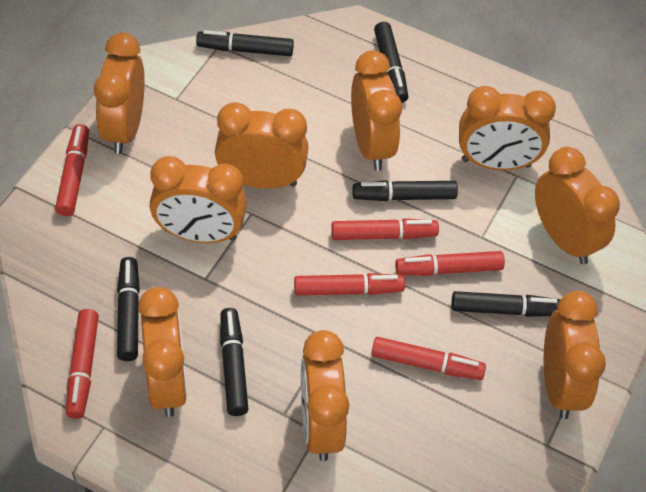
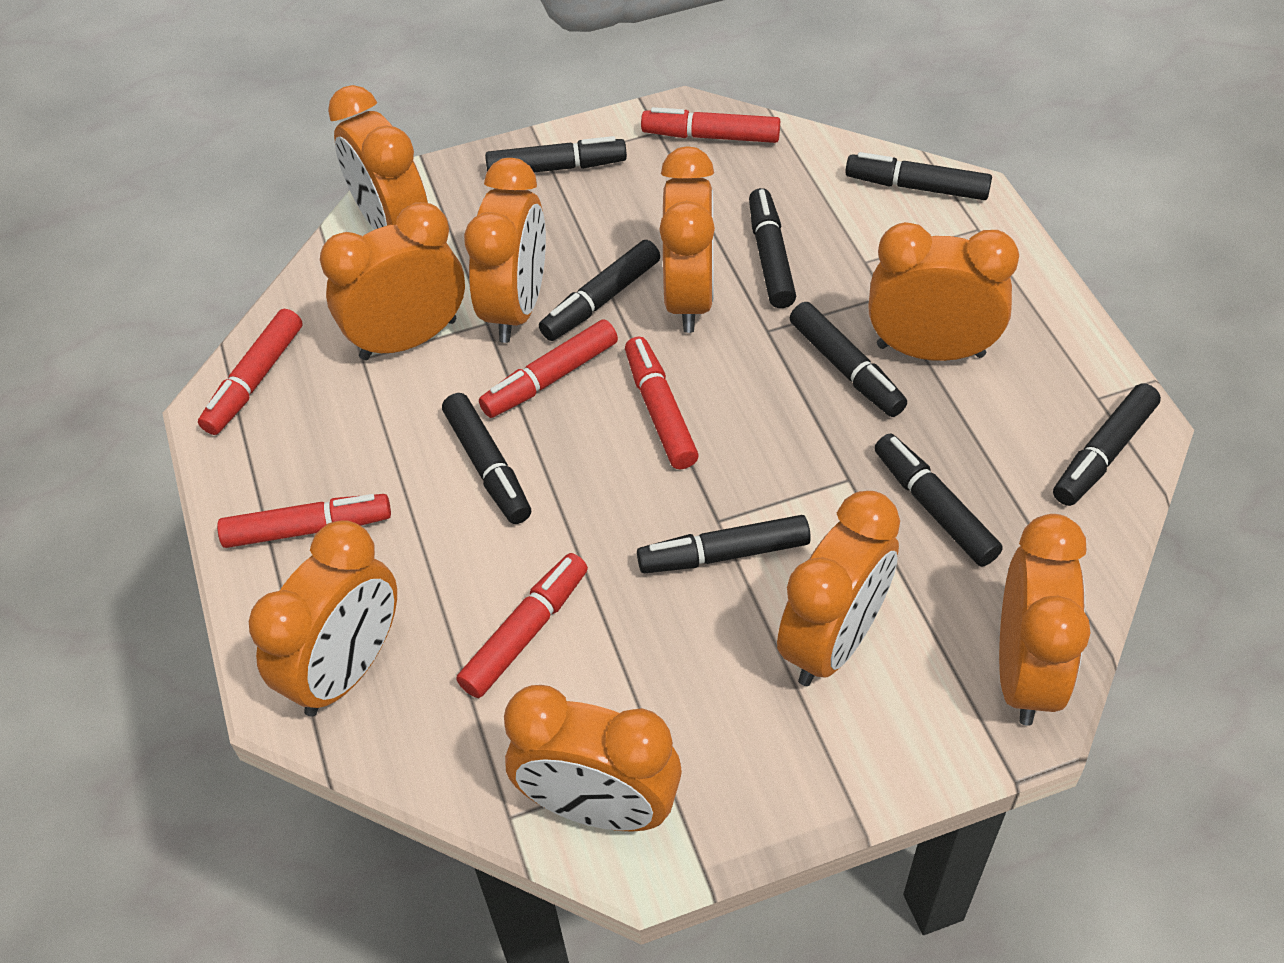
black marker: 6 -> 9

